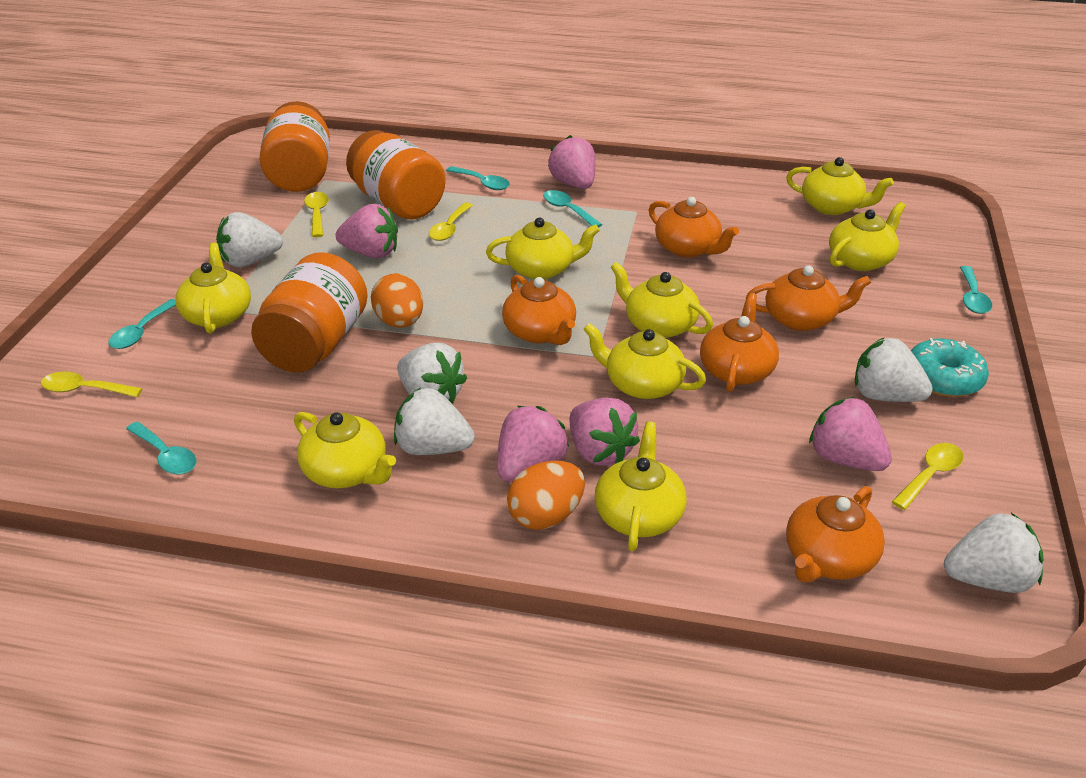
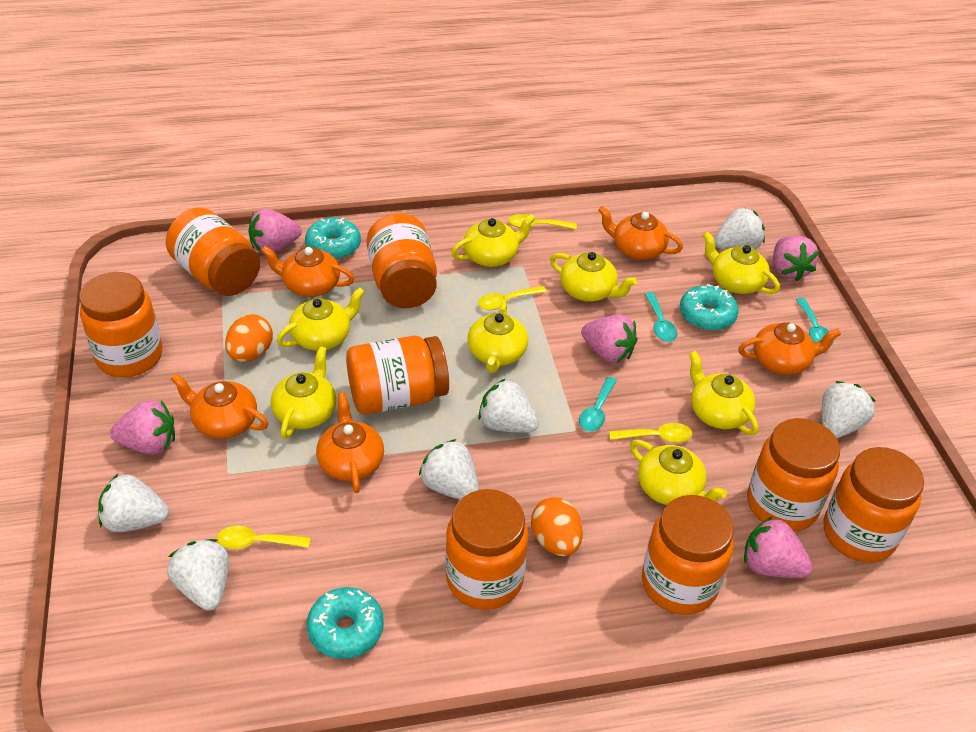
orange jar: 3 -> 8
turquoise donut: 1 -> 3
turquoise spoon: 5 -> 3
white strawberry: 5 -> 6

